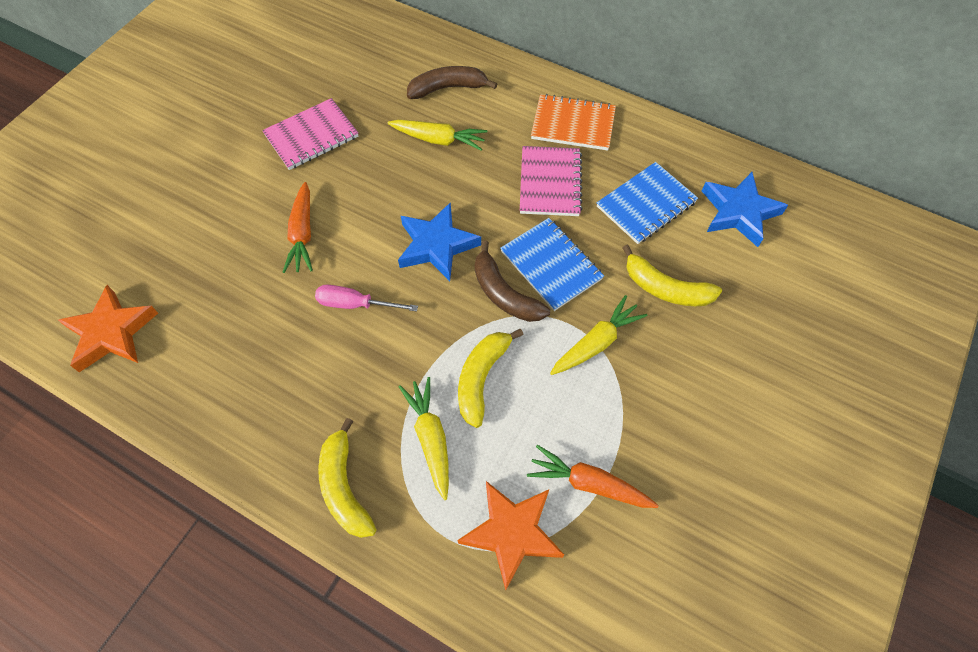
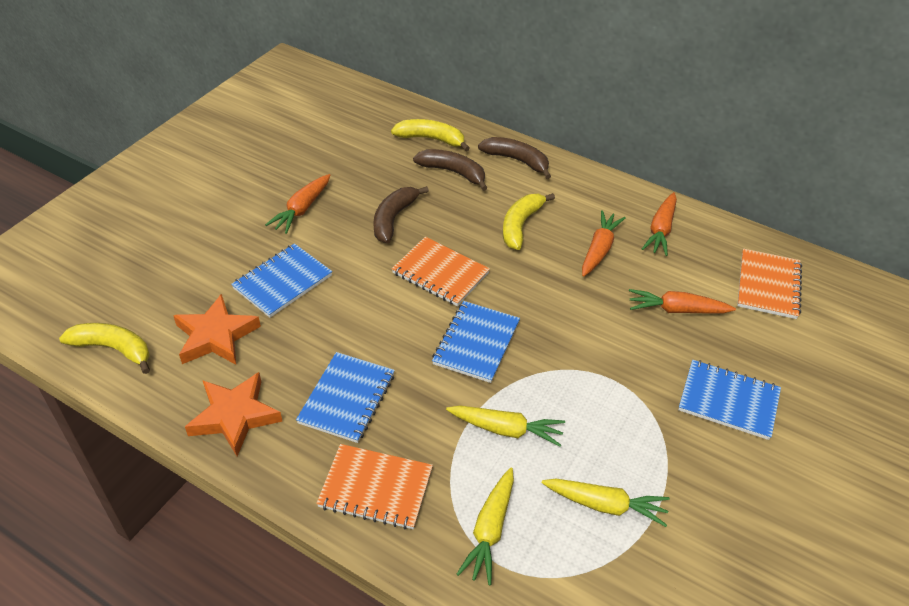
blue notebook: 2 -> 4
blue star: 2 -> 0
brown banana: 2 -> 3
orange carrot: 2 -> 4
orange notebook: 1 -> 3
pink notebook: 2 -> 0
pink screwdriver: 1 -> 0

